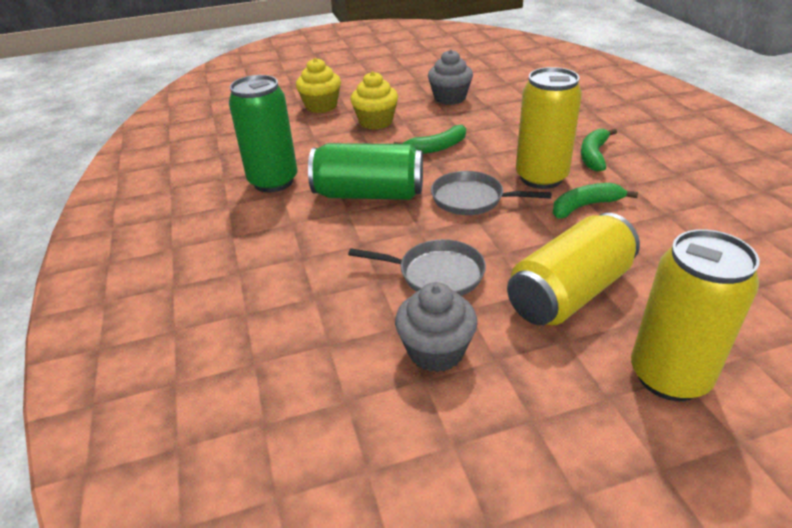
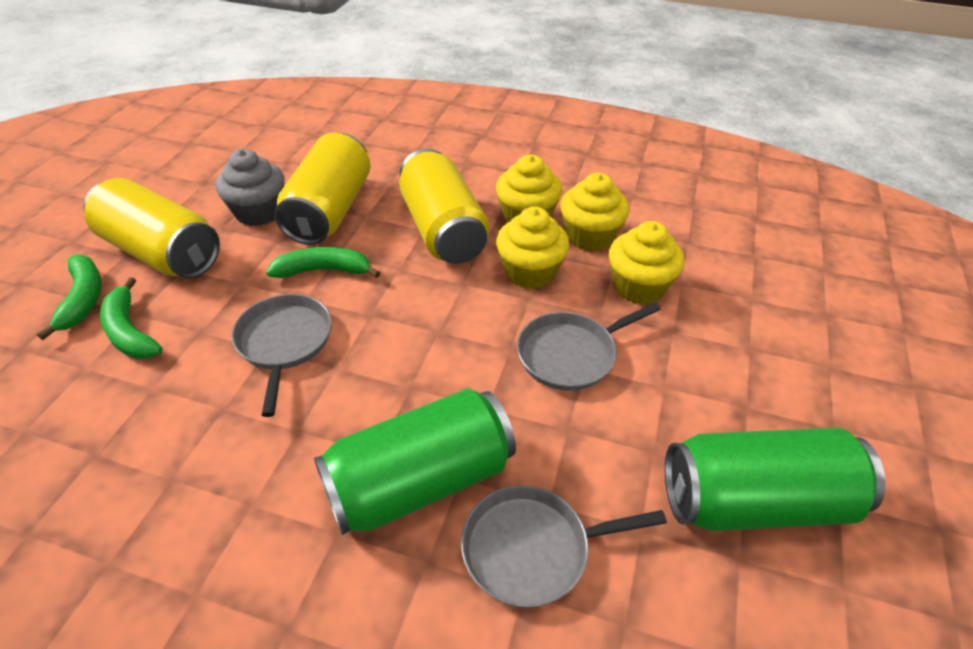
grey cupcake: 2 -> 1
grey pan: 2 -> 3
yellow cupcake: 2 -> 4

